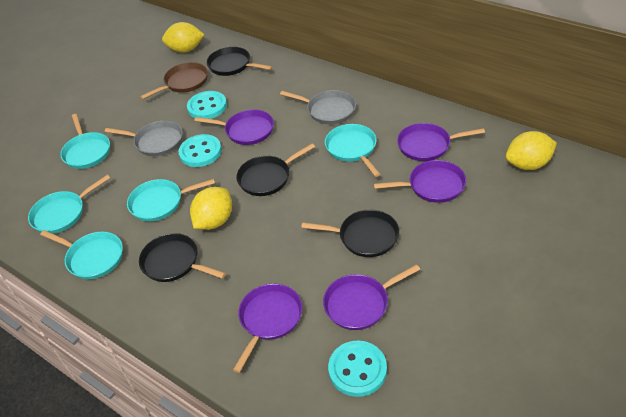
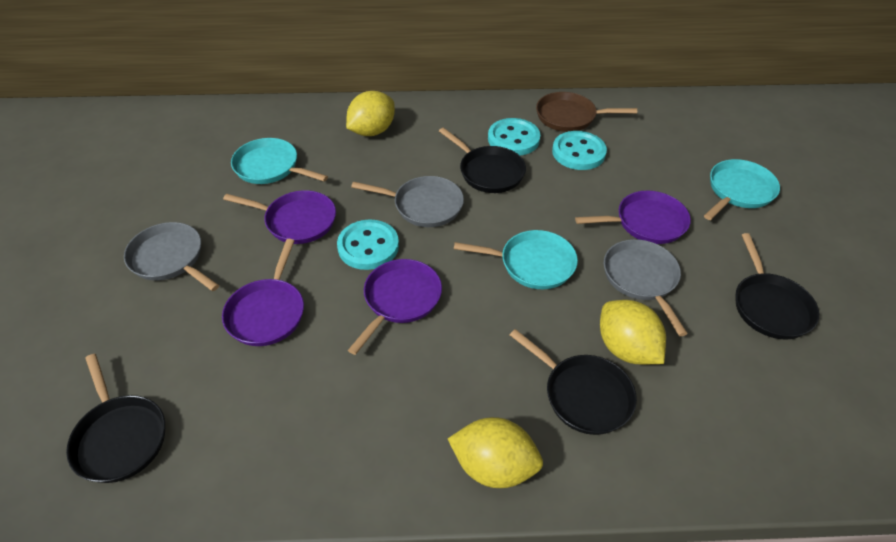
grey pan: 2 -> 3
purple pan: 5 -> 4
turquoise pan: 5 -> 3

